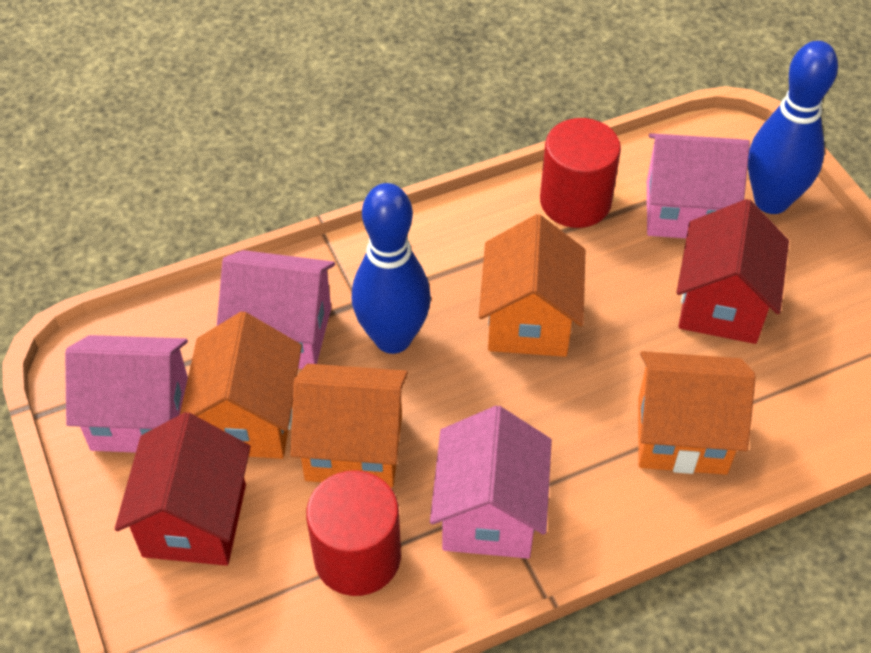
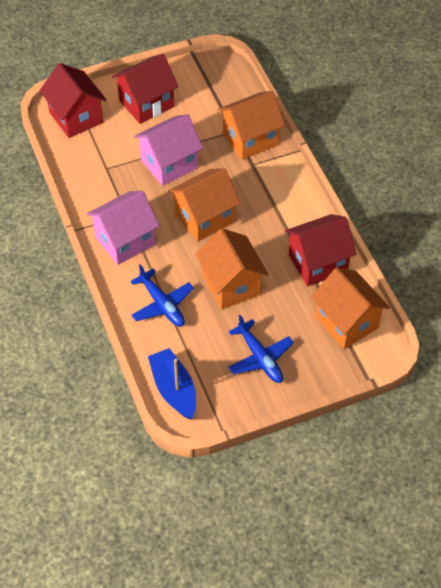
blue boat: 0 -> 1
blue bowling pin: 2 -> 0
blue plane: 0 -> 2
pink house: 4 -> 2
red cylinder: 2 -> 0
red house: 2 -> 3

